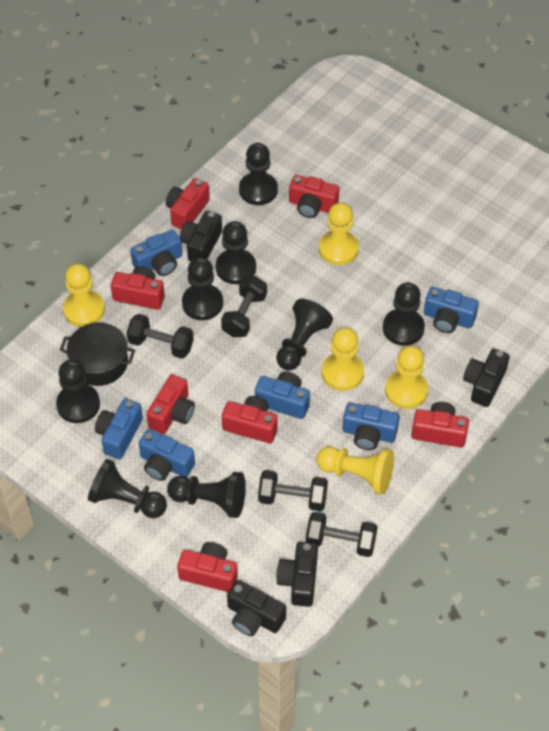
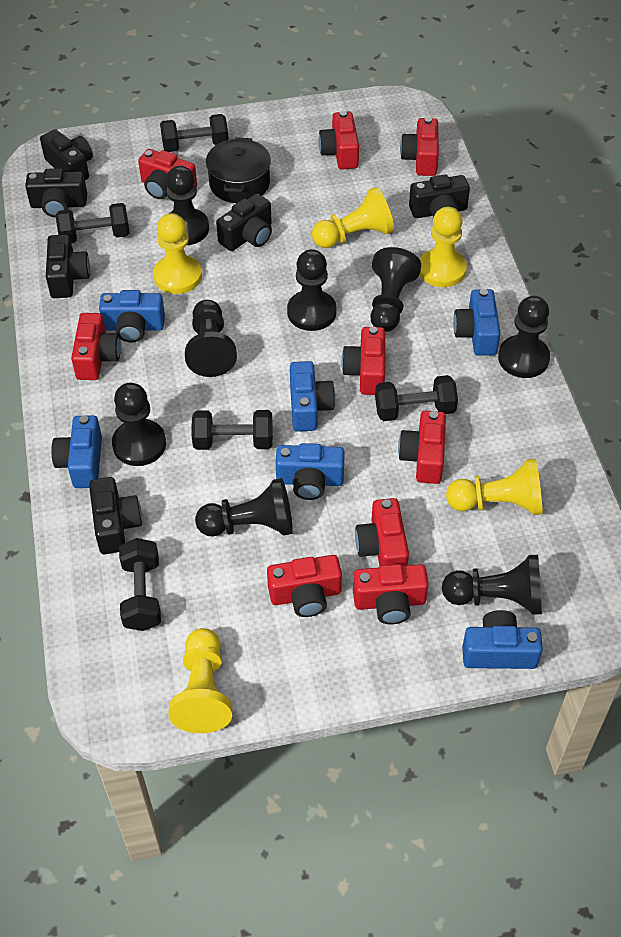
black camera: 4 -> 6
black dumbbell: 4 -> 5
red camera: 7 -> 9

